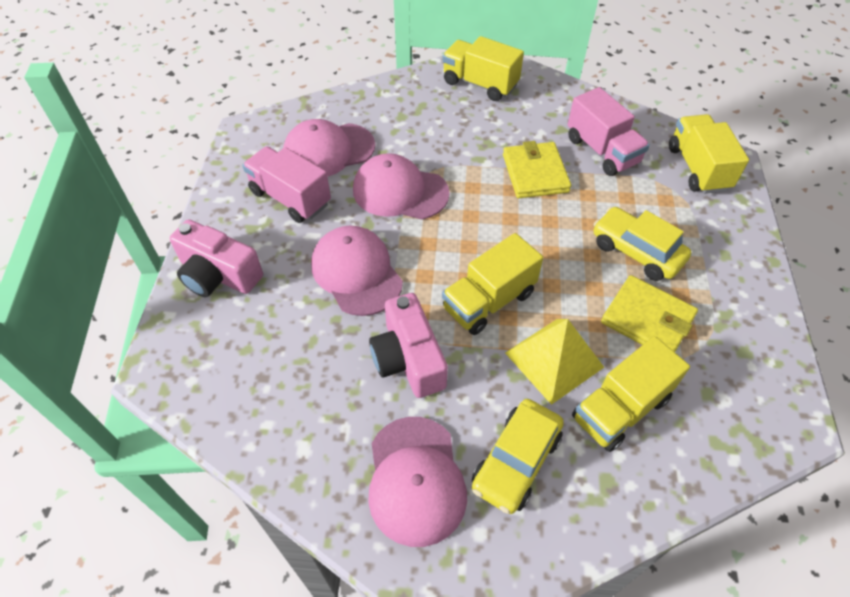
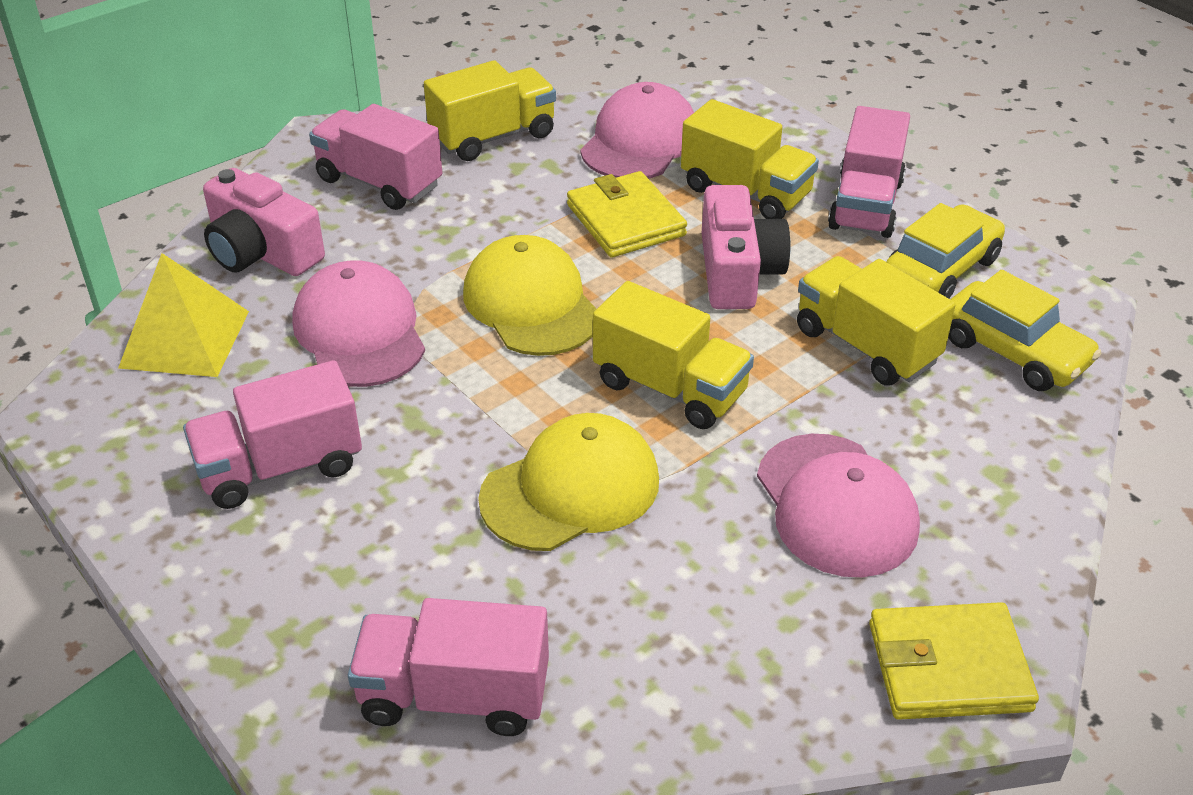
pink cap: 4 -> 3
pink truck: 2 -> 4
yellow cap: 0 -> 2

